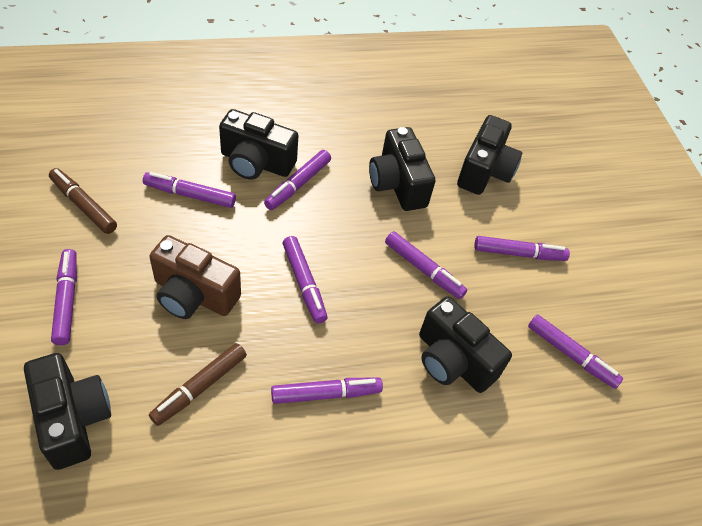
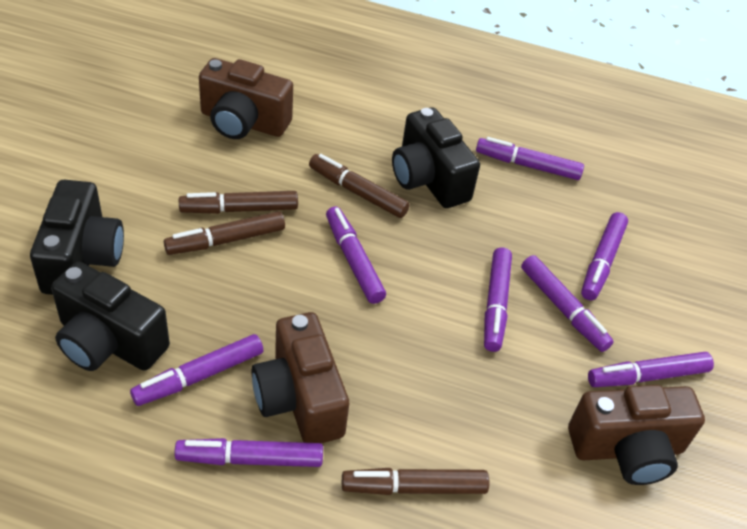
black camera: 5 -> 3
brown camera: 1 -> 3
brown marker: 2 -> 4

